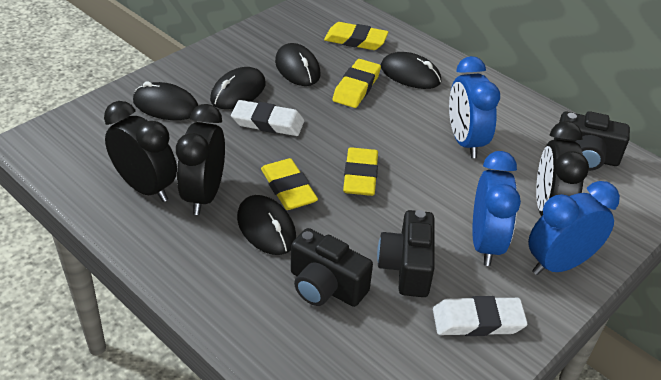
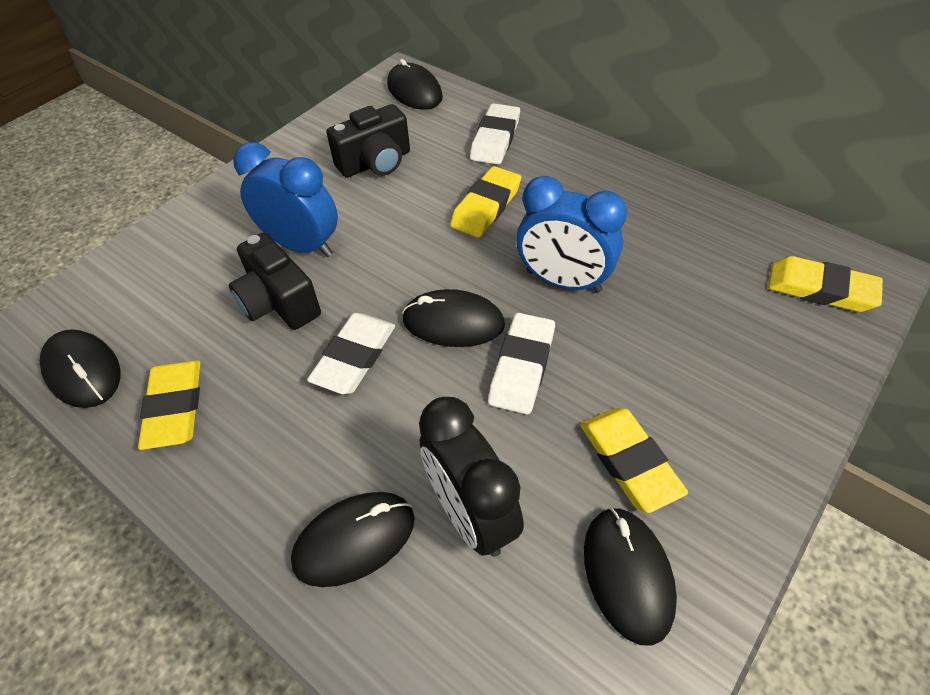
black camera: 3 -> 2
black clock: 3 -> 1
blue clock: 3 -> 2
white eraser: 2 -> 3

